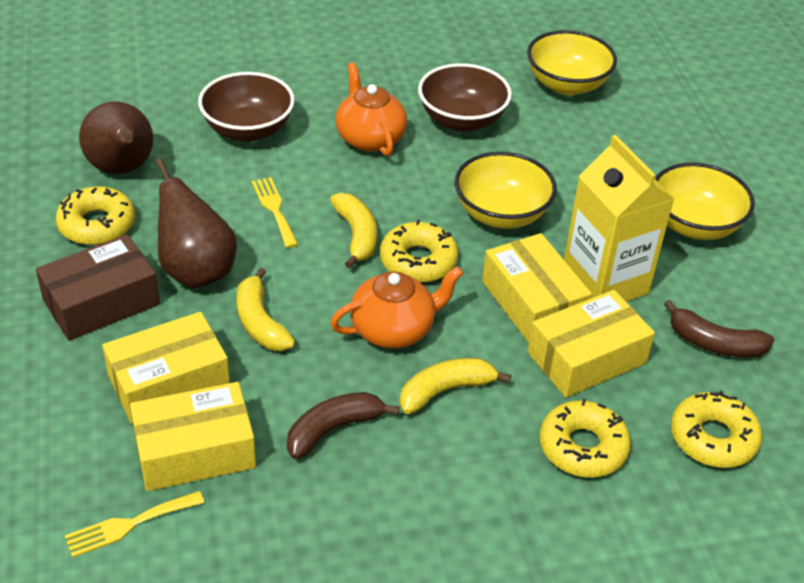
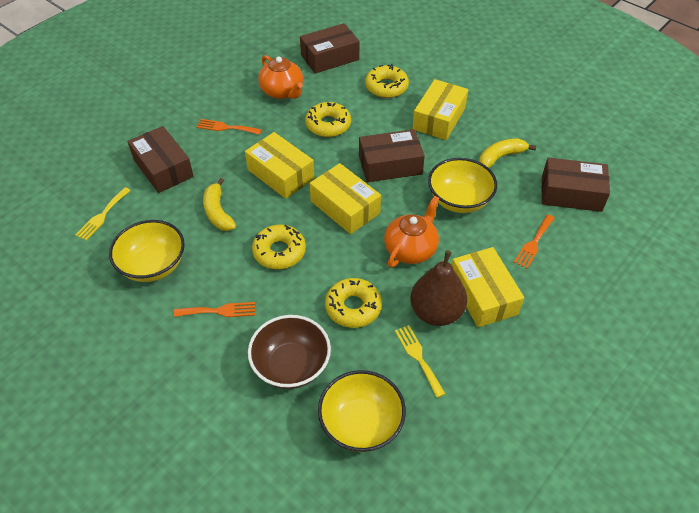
brown banana: 2 -> 0
brown bowl: 2 -> 1
brown box: 1 -> 4
brown pear: 2 -> 1
orange fork: 0 -> 3
yellow banana: 3 -> 2
yellow carton: 1 -> 0

